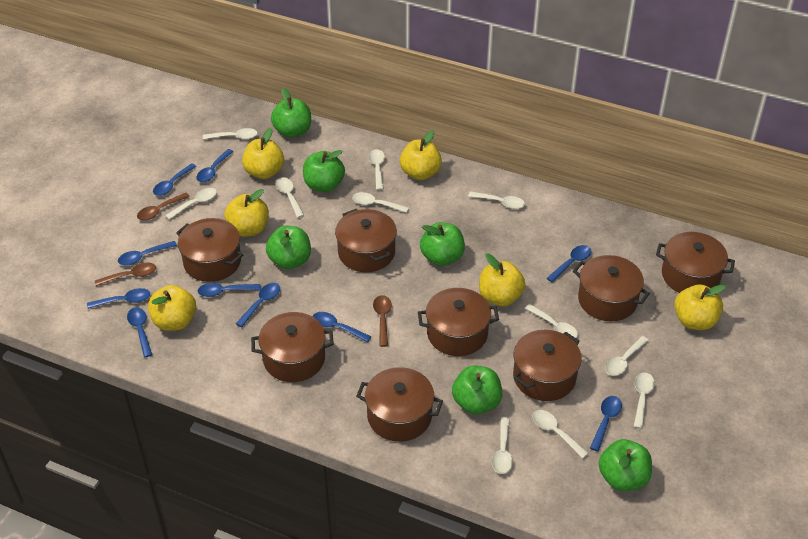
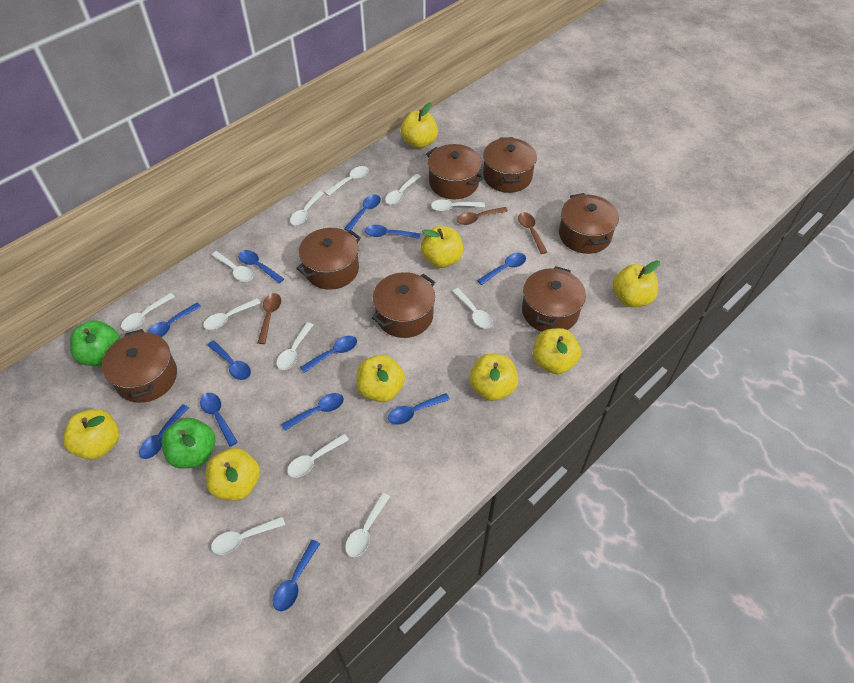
blue spoon: 10 -> 12
brown pot: 8 -> 7
green apple: 6 -> 2
white spoon: 11 -> 12
yellow apple: 6 -> 8

